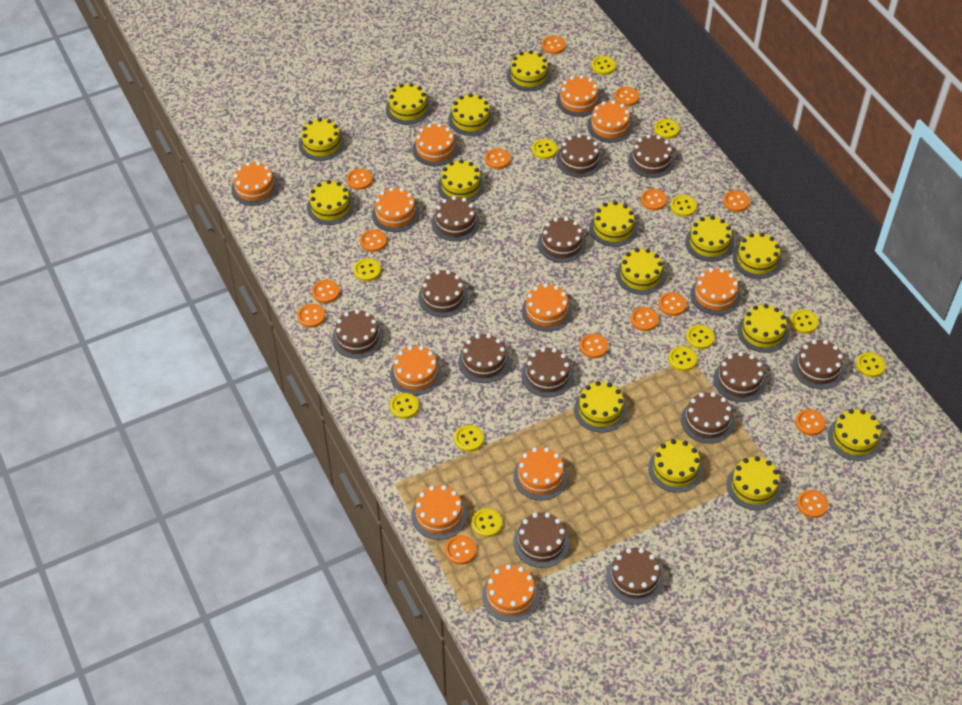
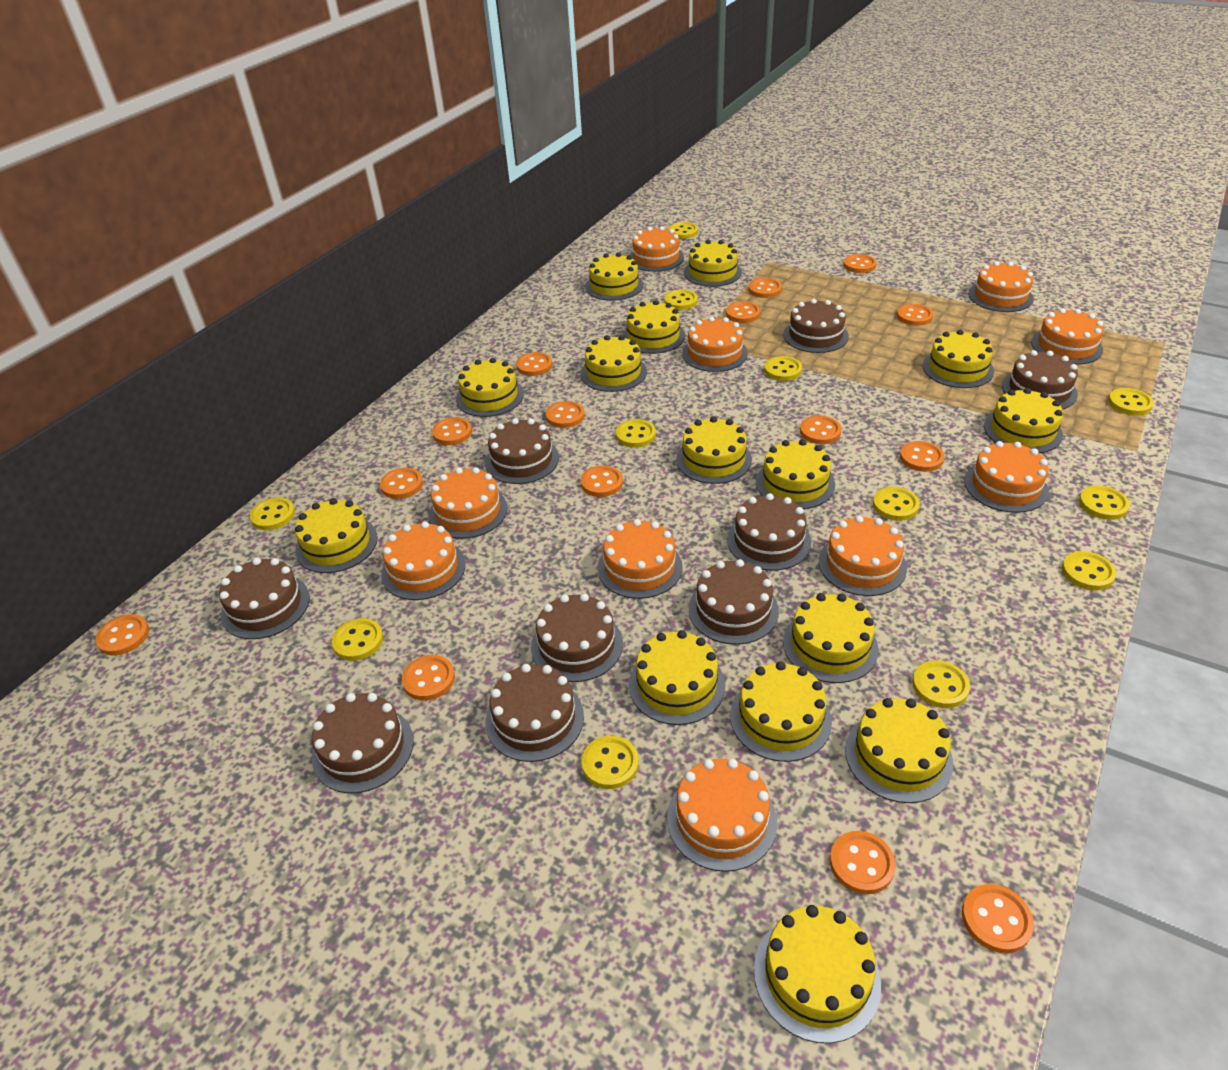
brown cake: 13 -> 9
orange cake: 11 -> 10

